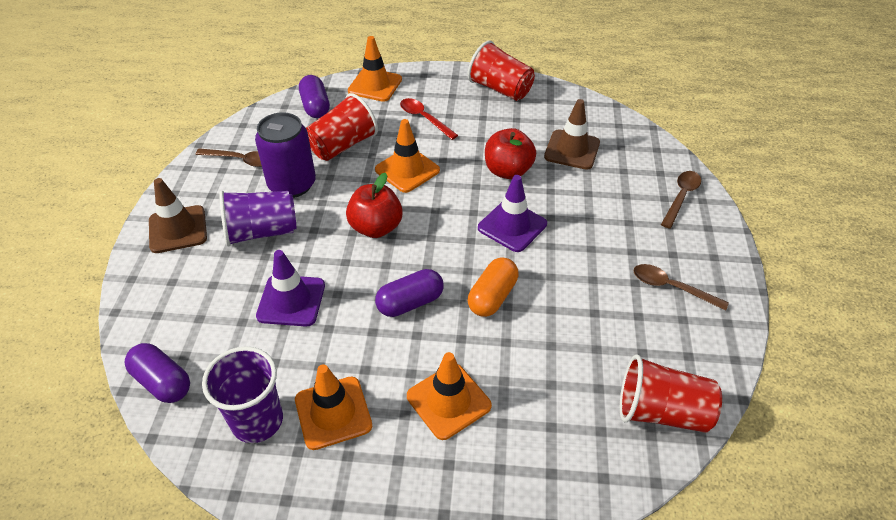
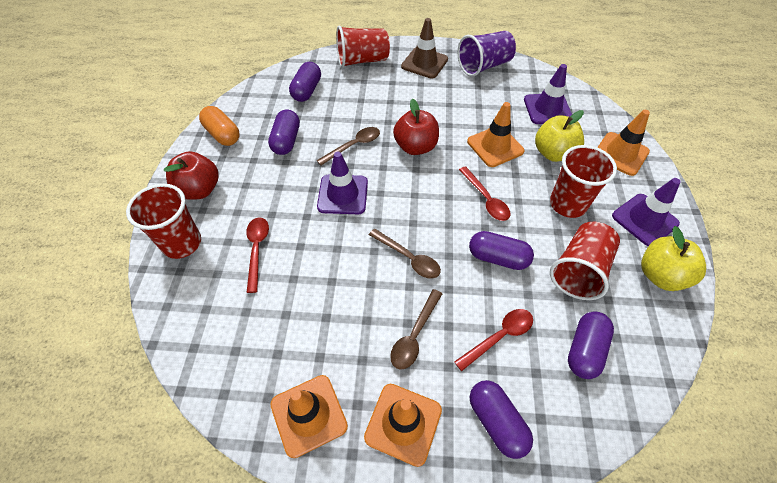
brown traffic cone: 2 -> 1
purple can: 1 -> 0
purple capsule: 3 -> 5
purple cup: 2 -> 1
purple traffic cone: 2 -> 3
red cup: 3 -> 4
red spoon: 1 -> 3
yellow apple: 0 -> 2

